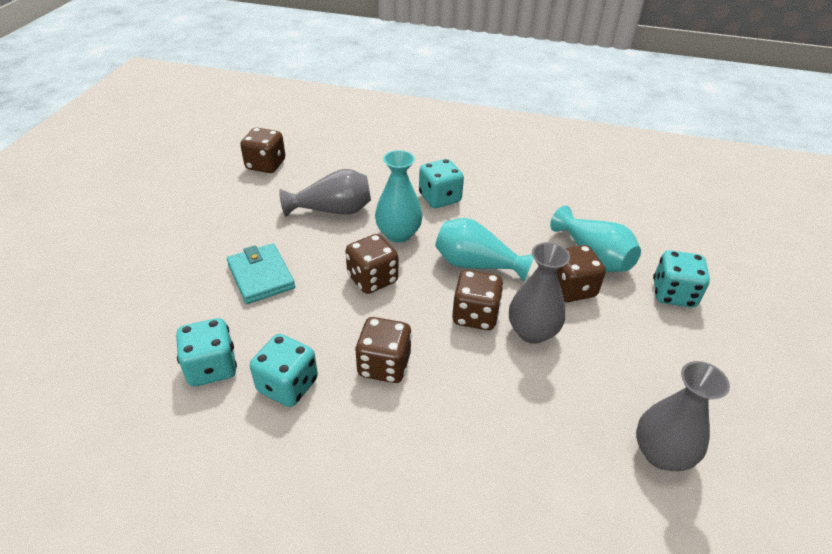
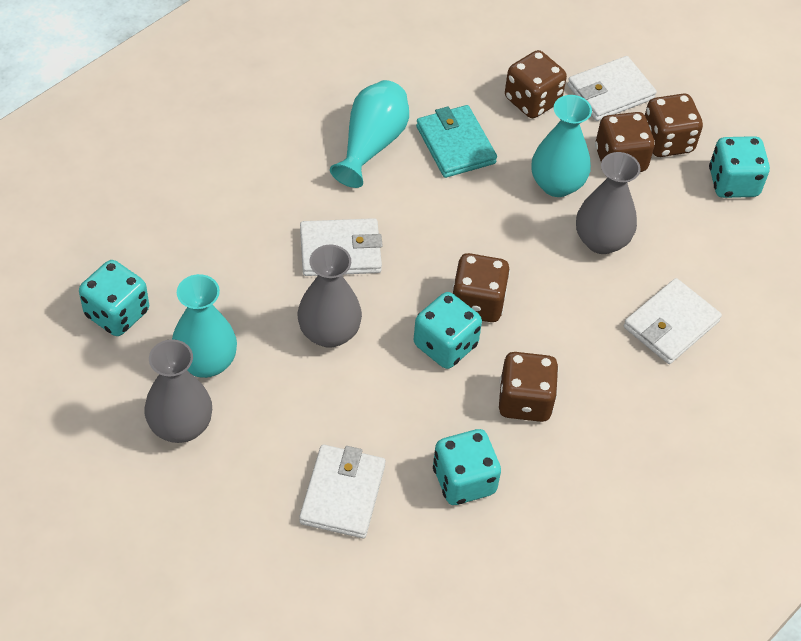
white wallet: 0 -> 4

